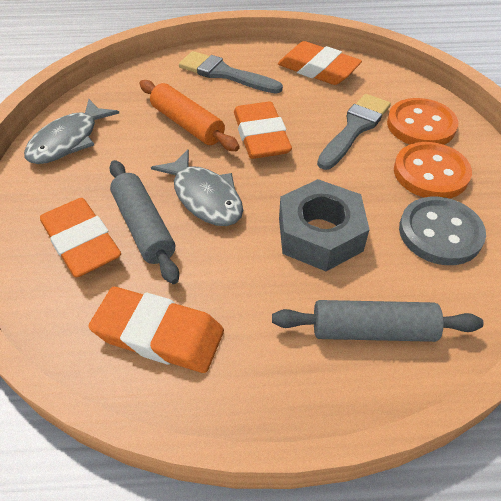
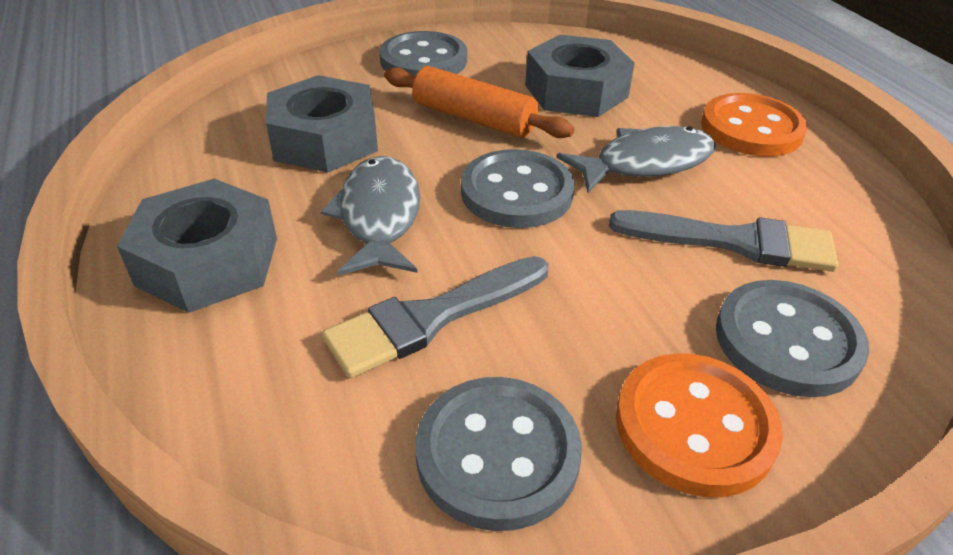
grey button: 1 -> 4
grey nut: 1 -> 3
grey rolling pin: 2 -> 0
orange eraser: 4 -> 0

